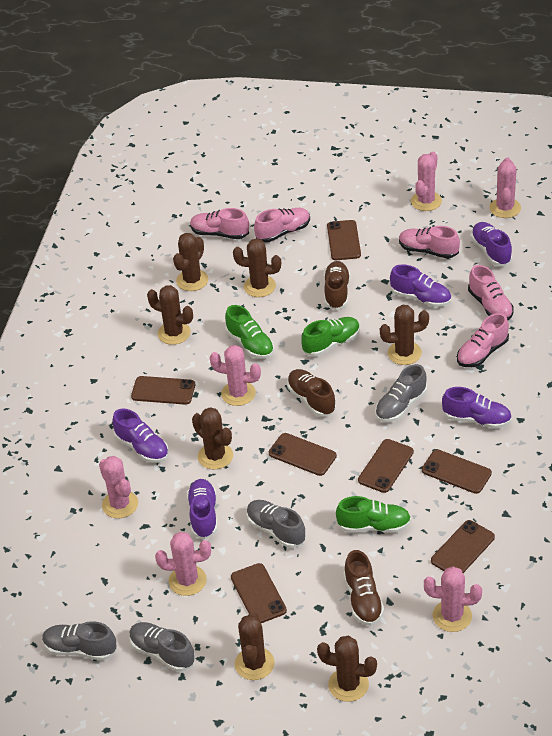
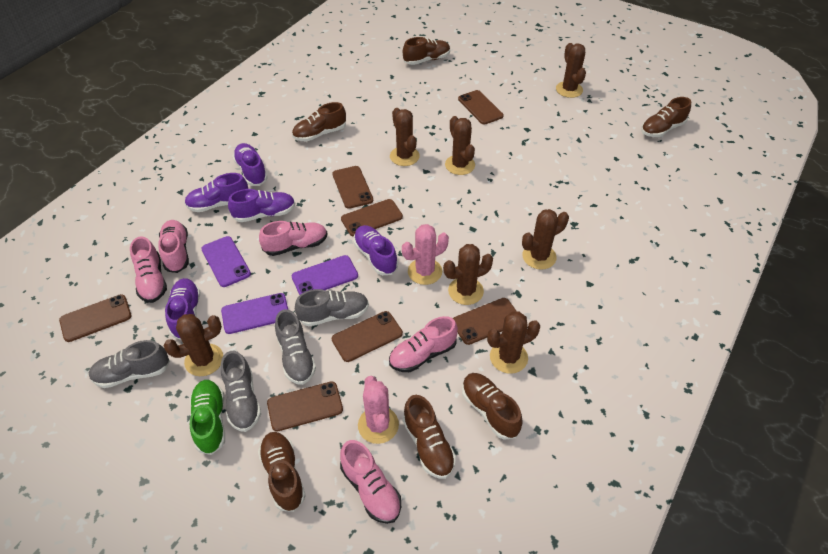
brown shoe: 3 -> 6
green shoe: 3 -> 1
pink cactus: 6 -> 2
purple phone: 0 -> 3

